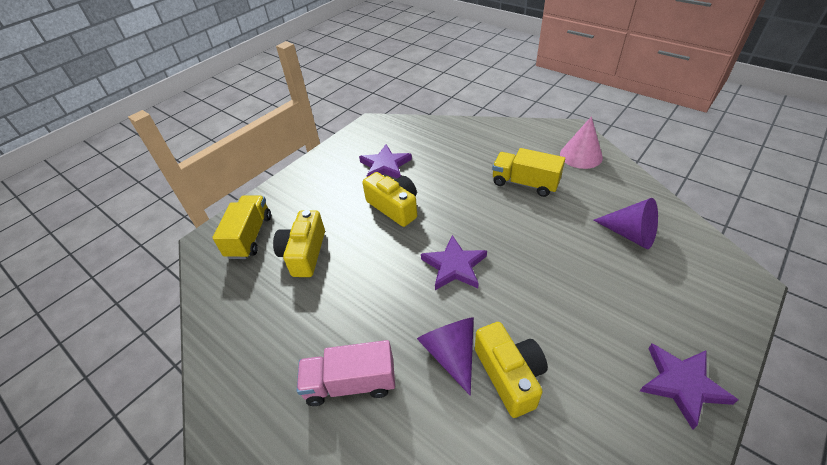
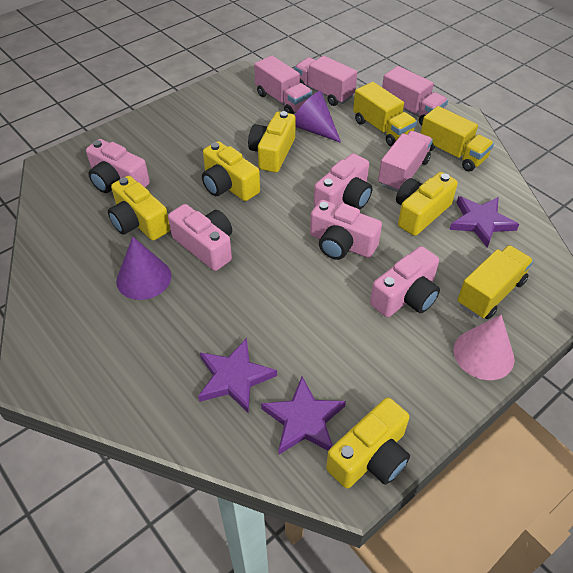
pink camera: 0 -> 5
pink truck: 1 -> 4
yellow camera: 3 -> 5
yellow truck: 2 -> 3

